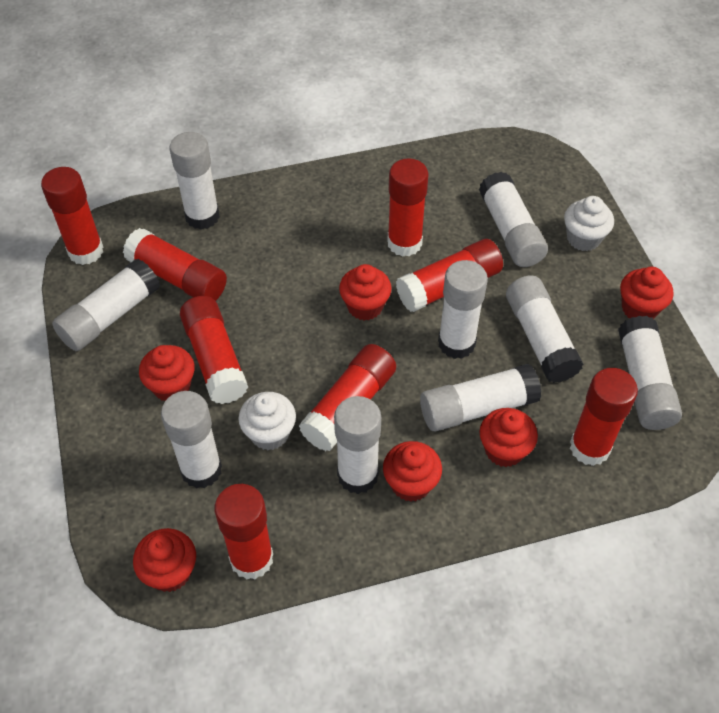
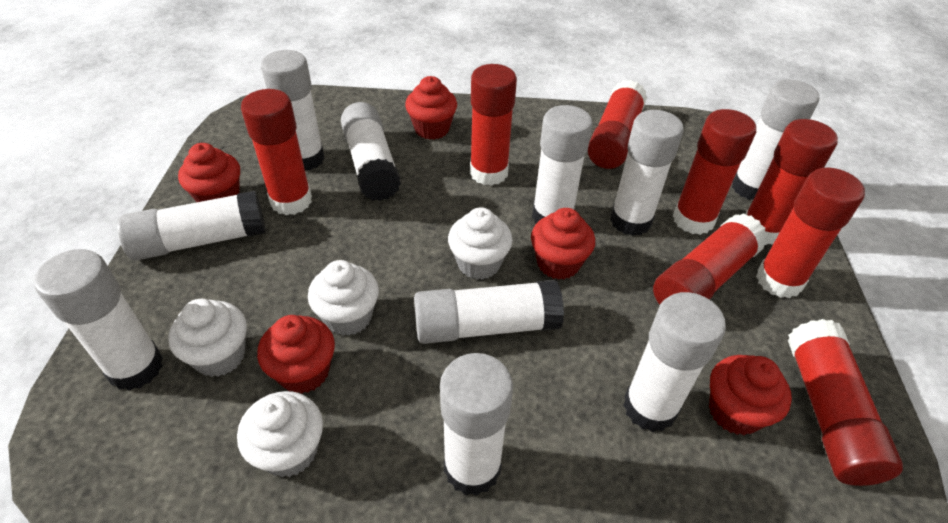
red cupcake: 6 -> 5
white cupcake: 2 -> 4
white glue stick: 9 -> 10

